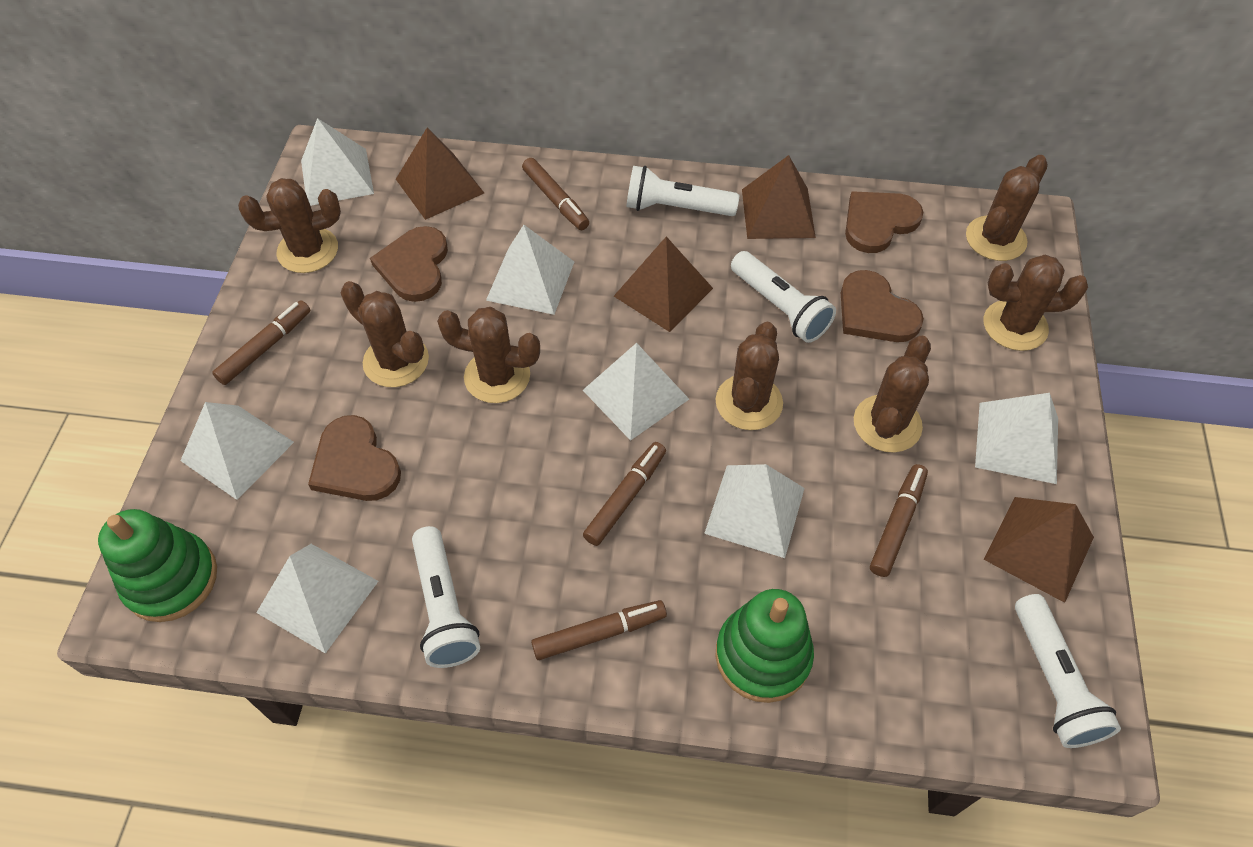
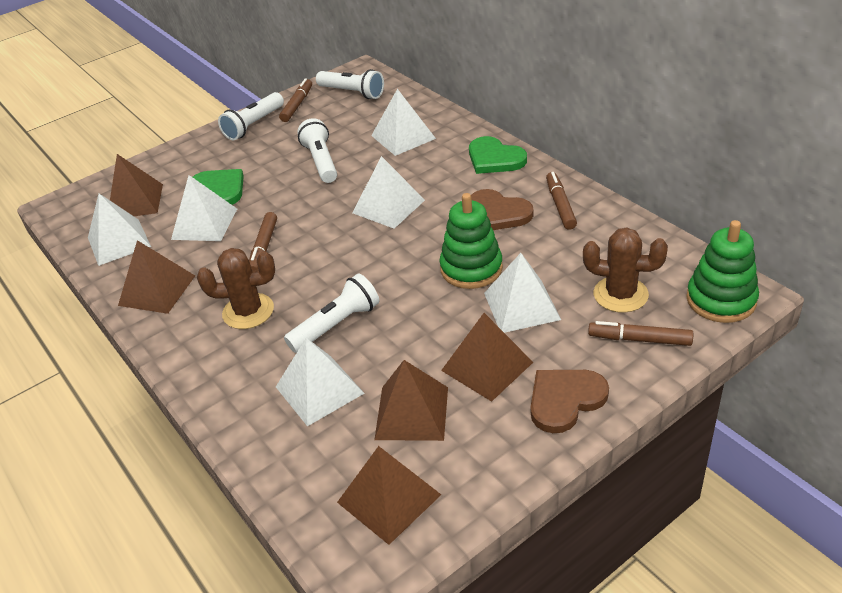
brown cactus: 7 -> 2
brown heart: 4 -> 2
brown marker: 5 -> 4
brown pyramid: 4 -> 5
green heart: 0 -> 2
white pyramid: 7 -> 6

